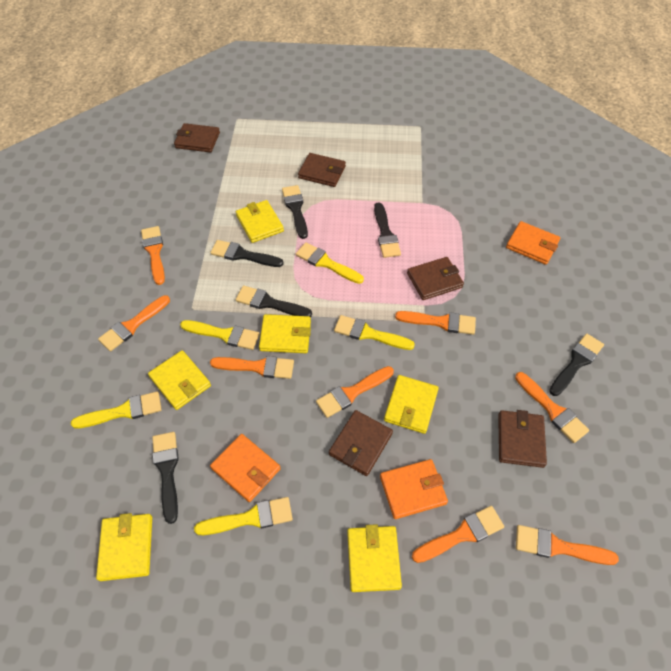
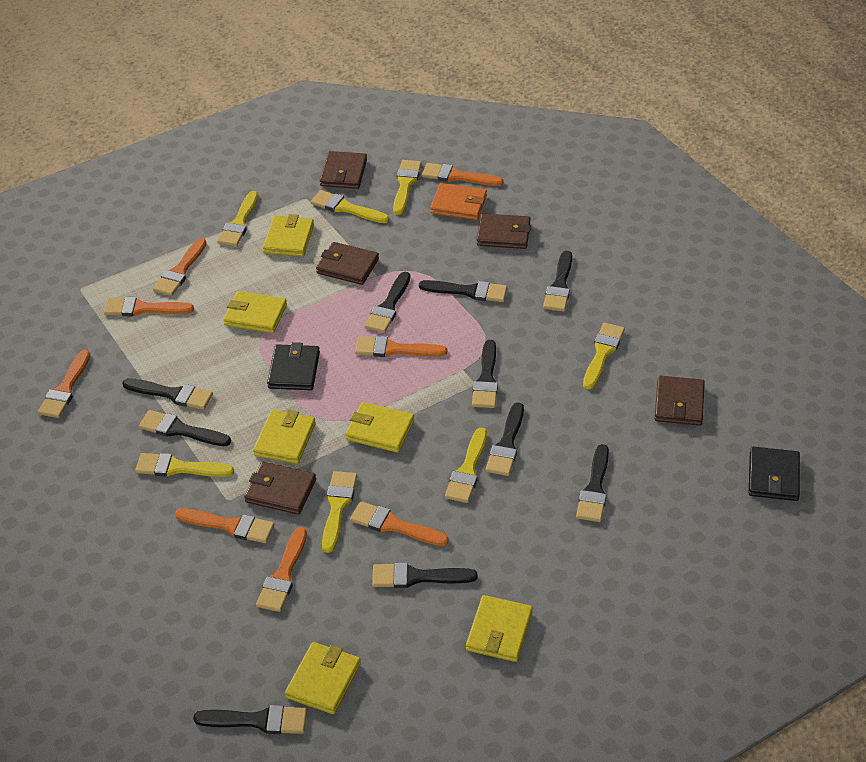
black brush: 6 -> 10
black wallet: 0 -> 2
orange wallet: 3 -> 1
yellow brush: 5 -> 7

